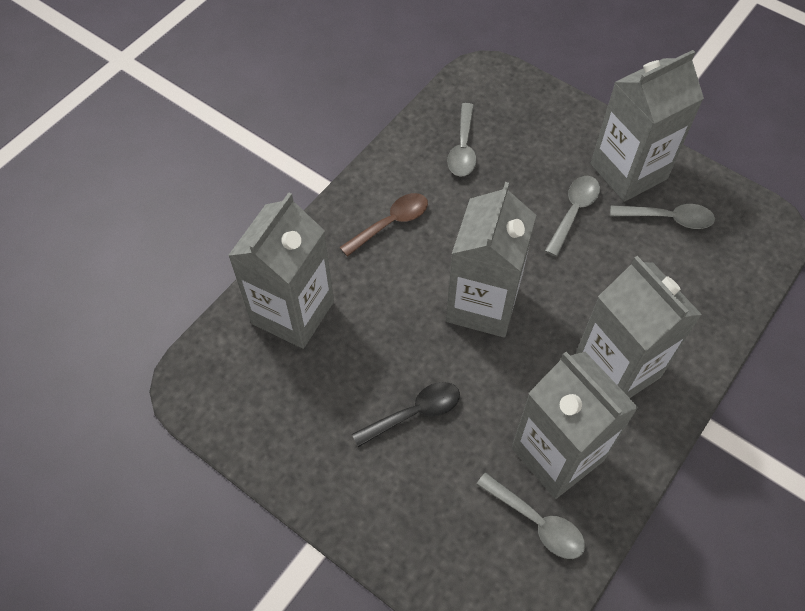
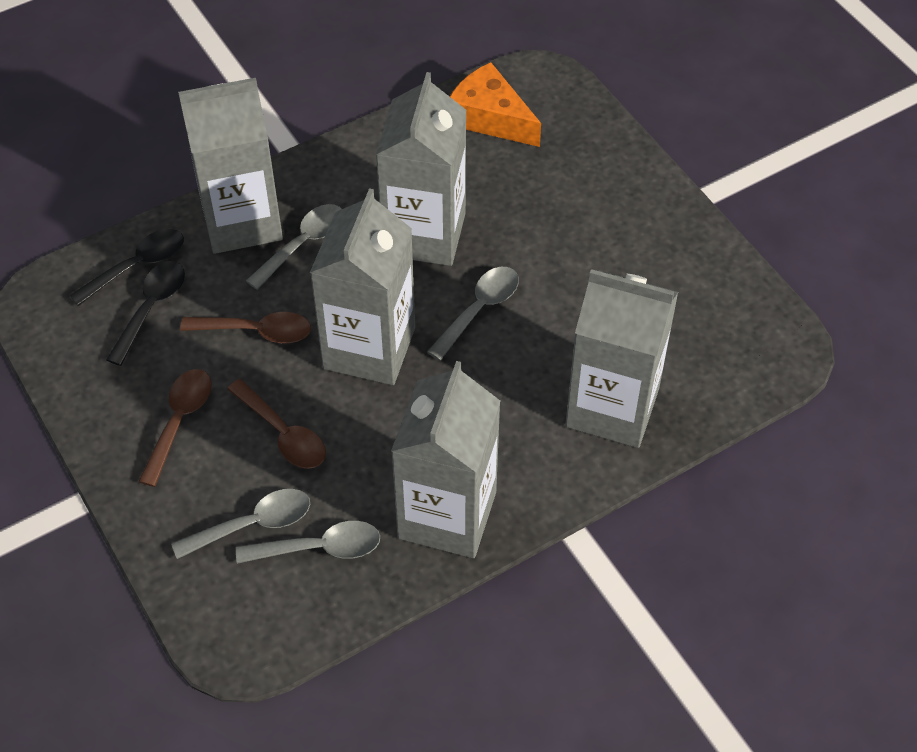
black spoon: 1 -> 2
brown spoon: 1 -> 3
orange cheese: 0 -> 1

